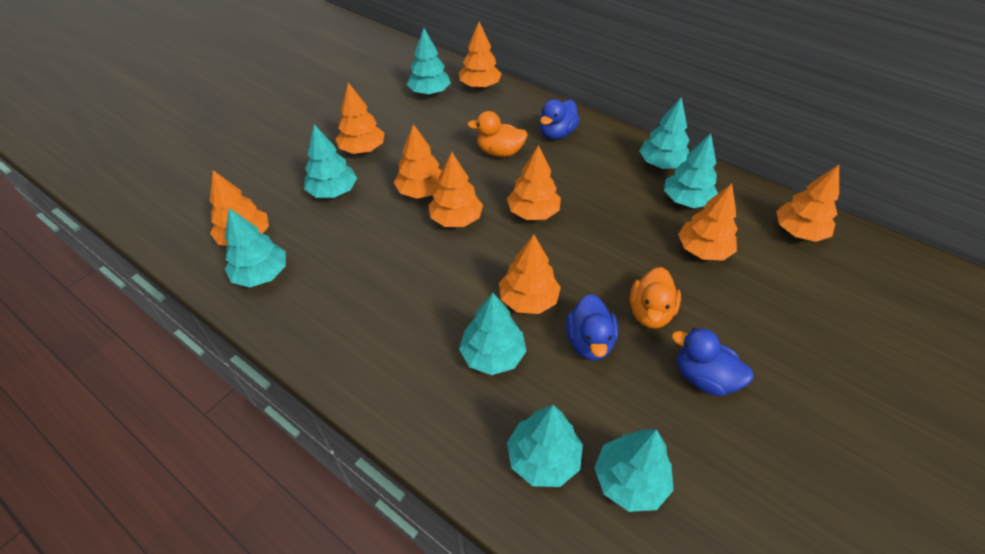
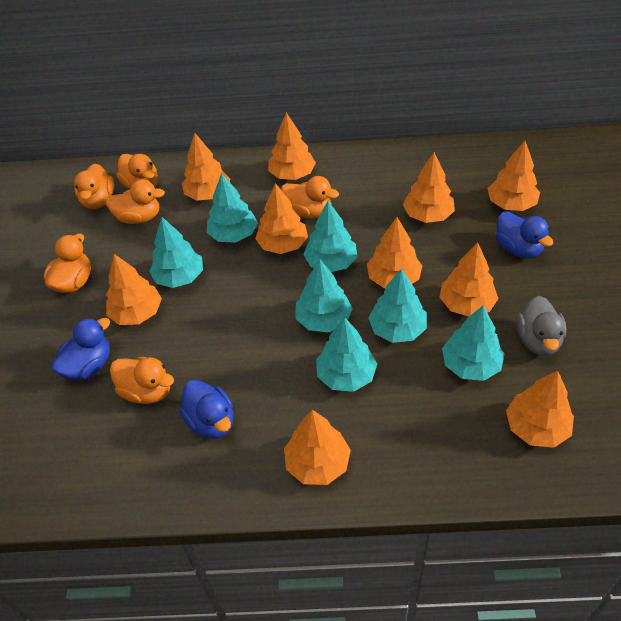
grey duck: 0 -> 1
orange duck: 2 -> 6
orange tree: 9 -> 10
turquoise tree: 8 -> 7

